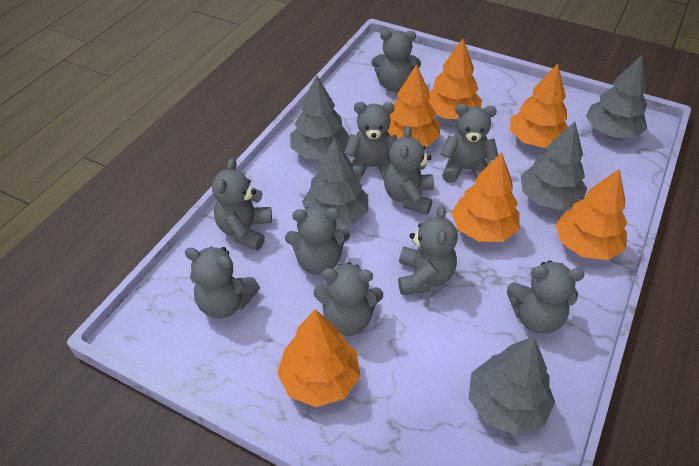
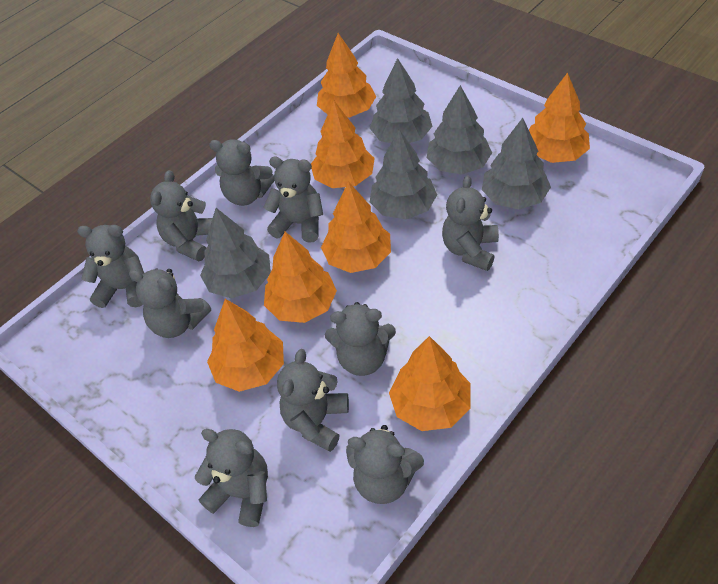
orange tree: 6 -> 7

